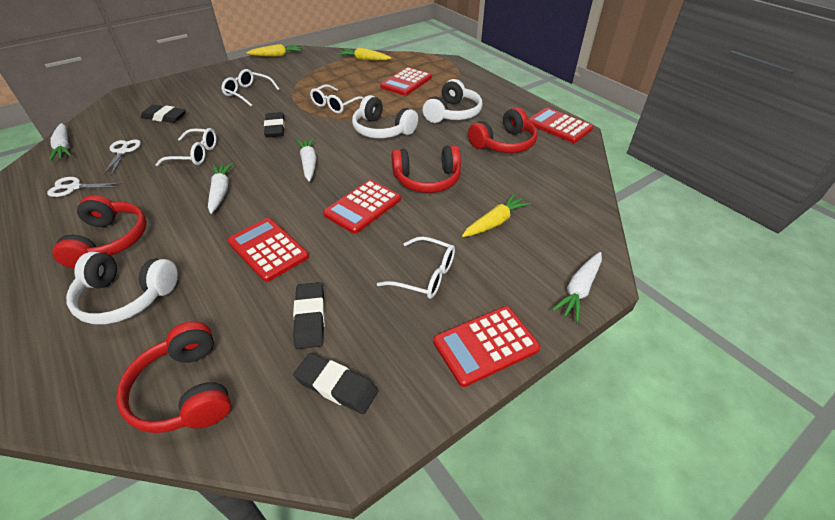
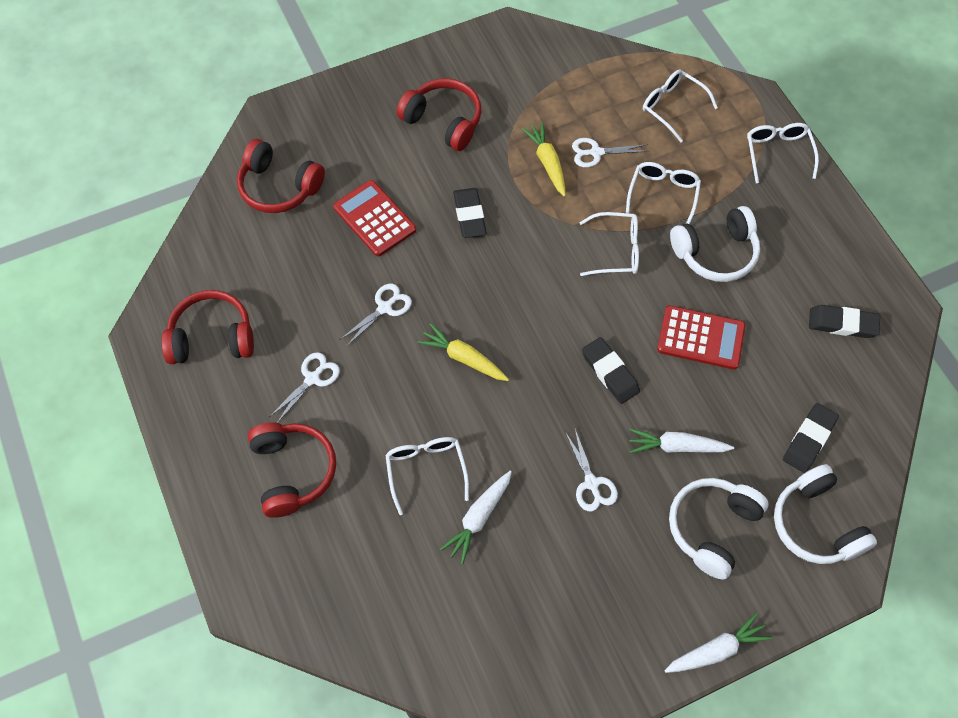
red calculator: 5 -> 2
white carrot: 4 -> 3
white glasses: 4 -> 5
white scissors: 2 -> 4
yellow carrot: 3 -> 2

